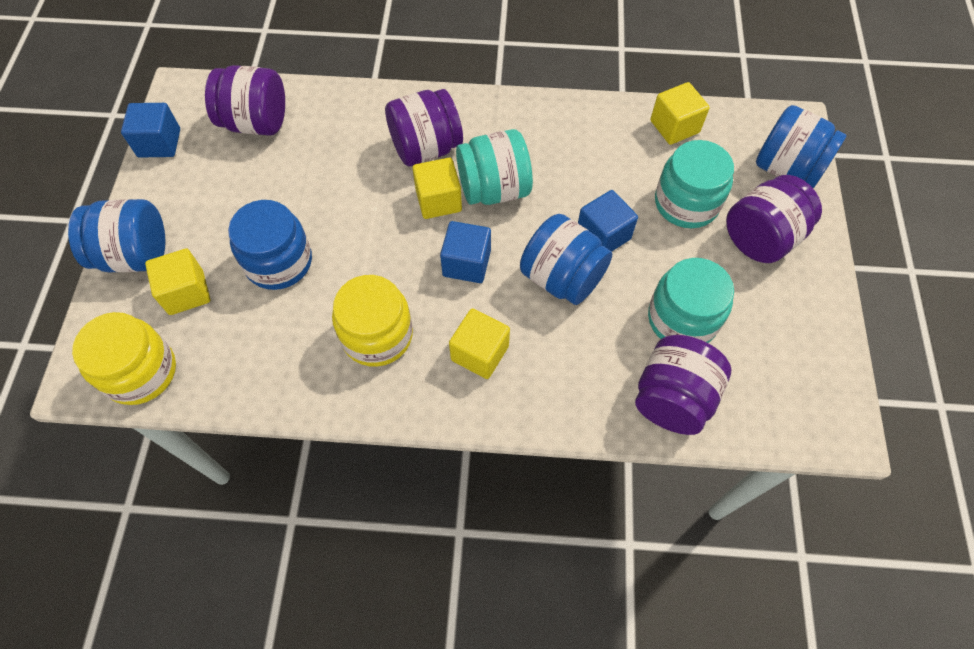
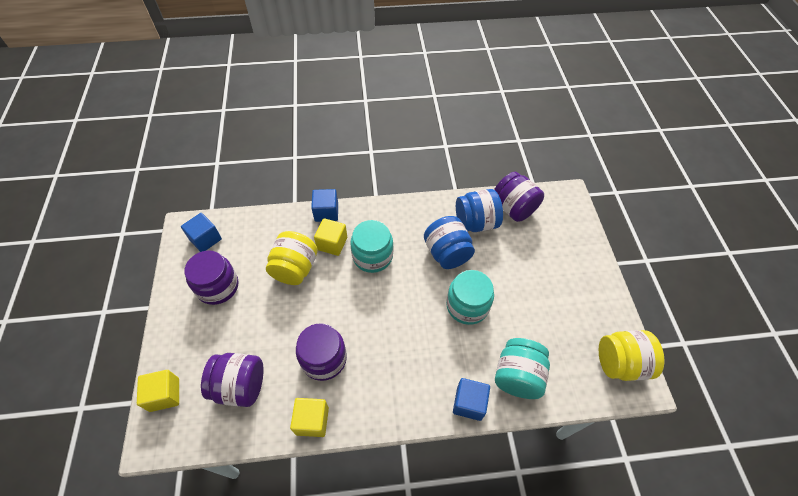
blue jar: 4 -> 2
yellow cube: 4 -> 3

